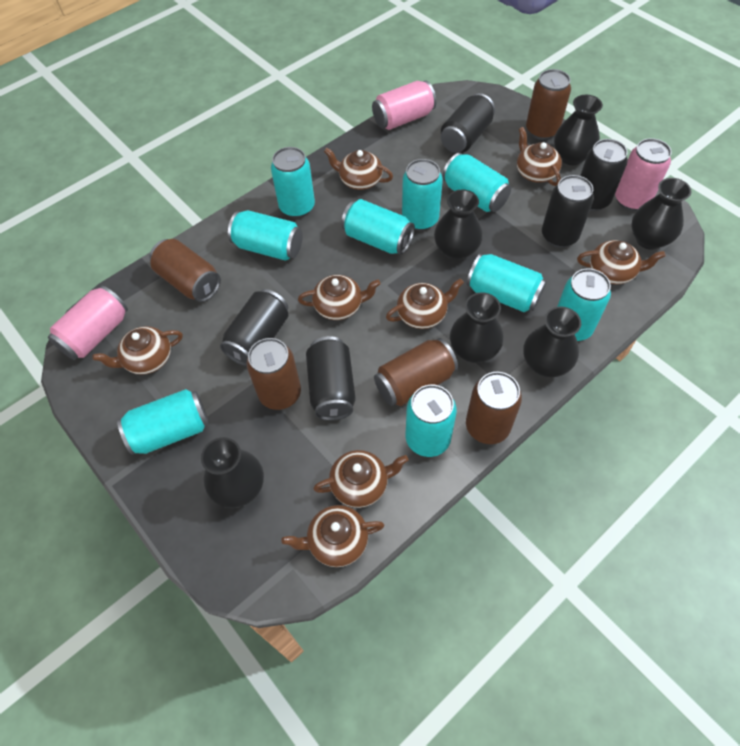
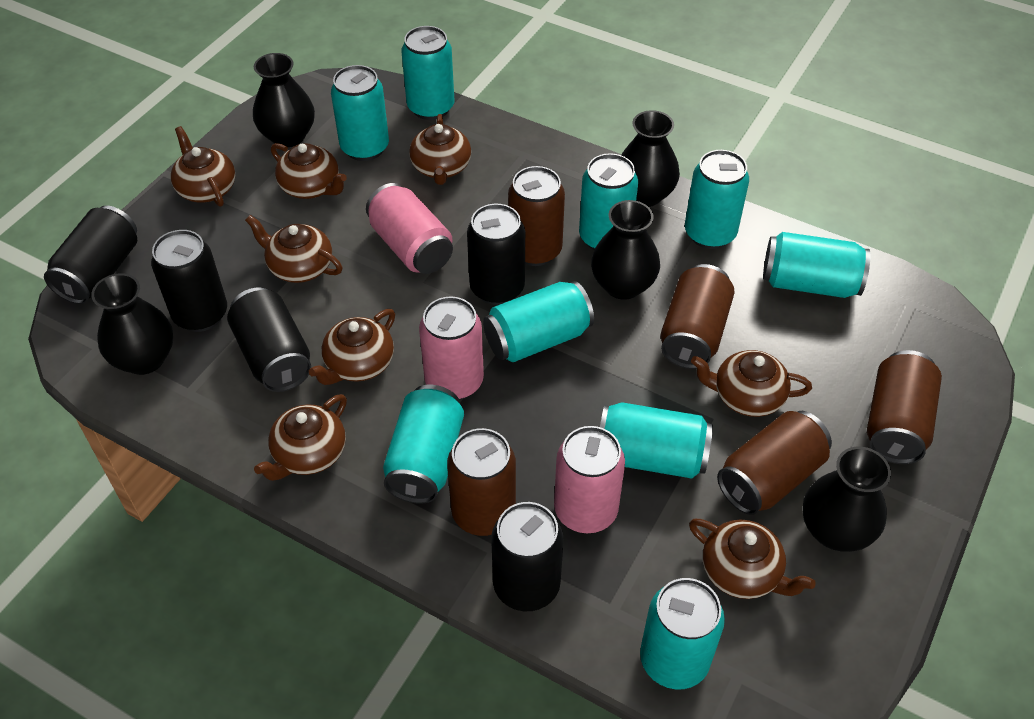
black vase: 6 -> 5

